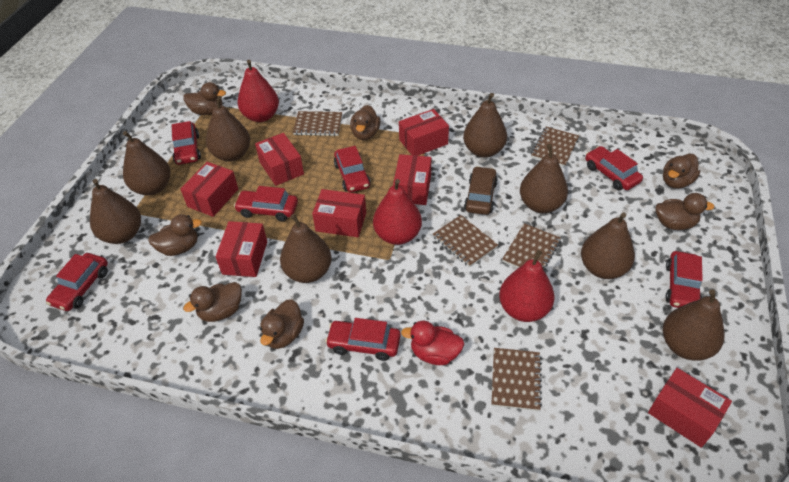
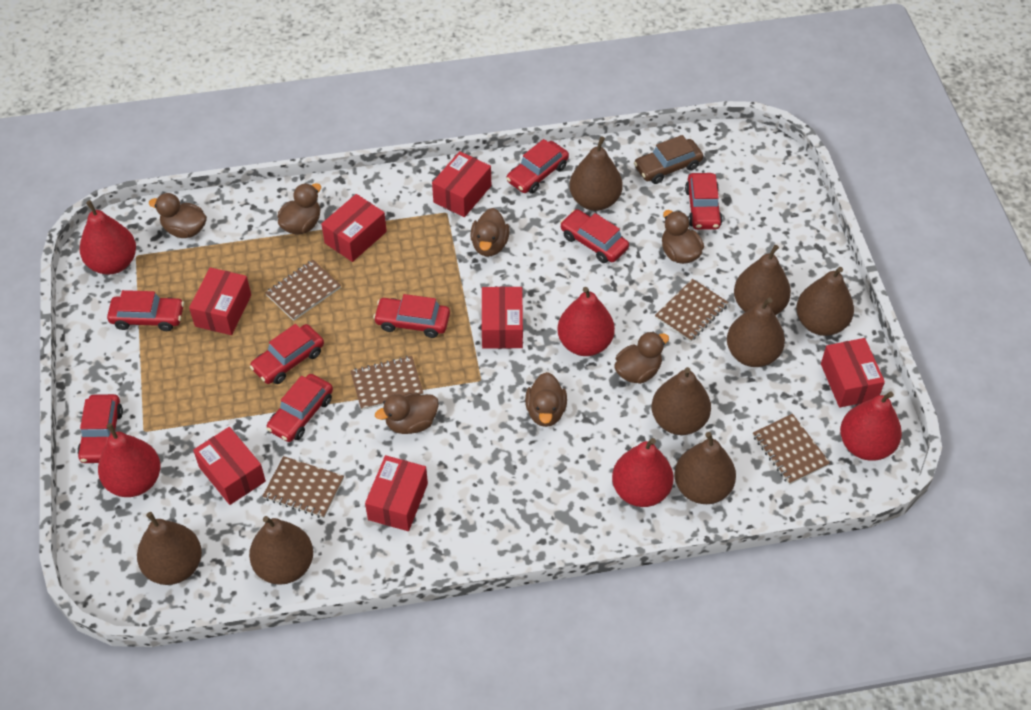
red car: 7 -> 8
red duck: 1 -> 0
red pear: 3 -> 5

